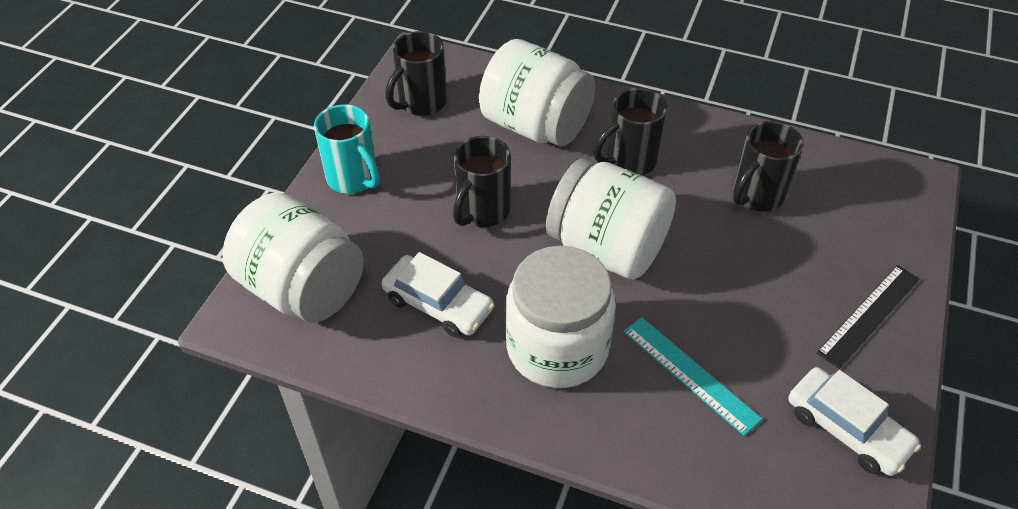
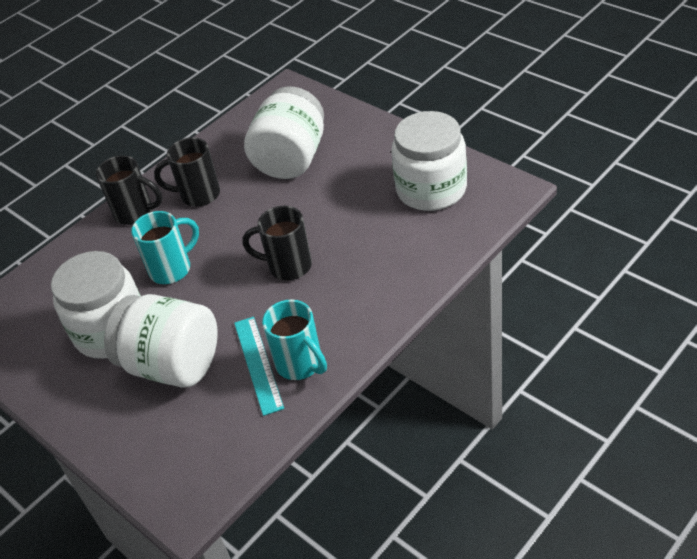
black mug: 4 -> 3
black ruler: 1 -> 0
turquoise mug: 1 -> 2
white car: 2 -> 0

